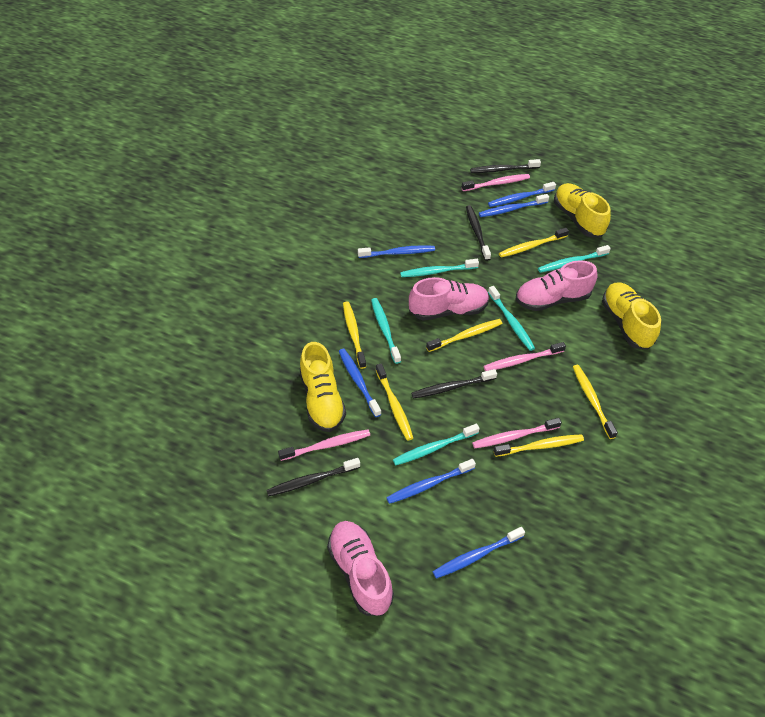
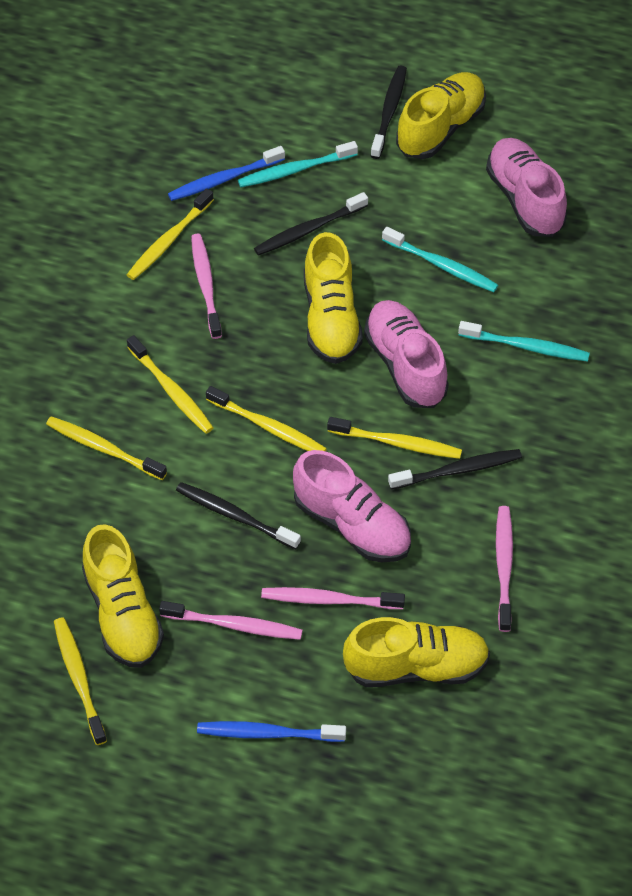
blue toothbrush: 6 -> 2
turquoise toothbrush: 5 -> 3
yellow shoe: 3 -> 4

